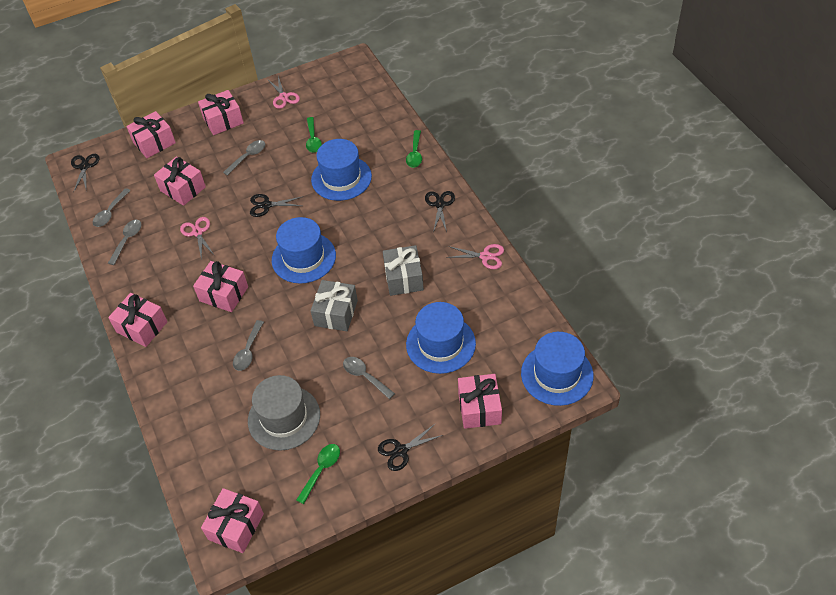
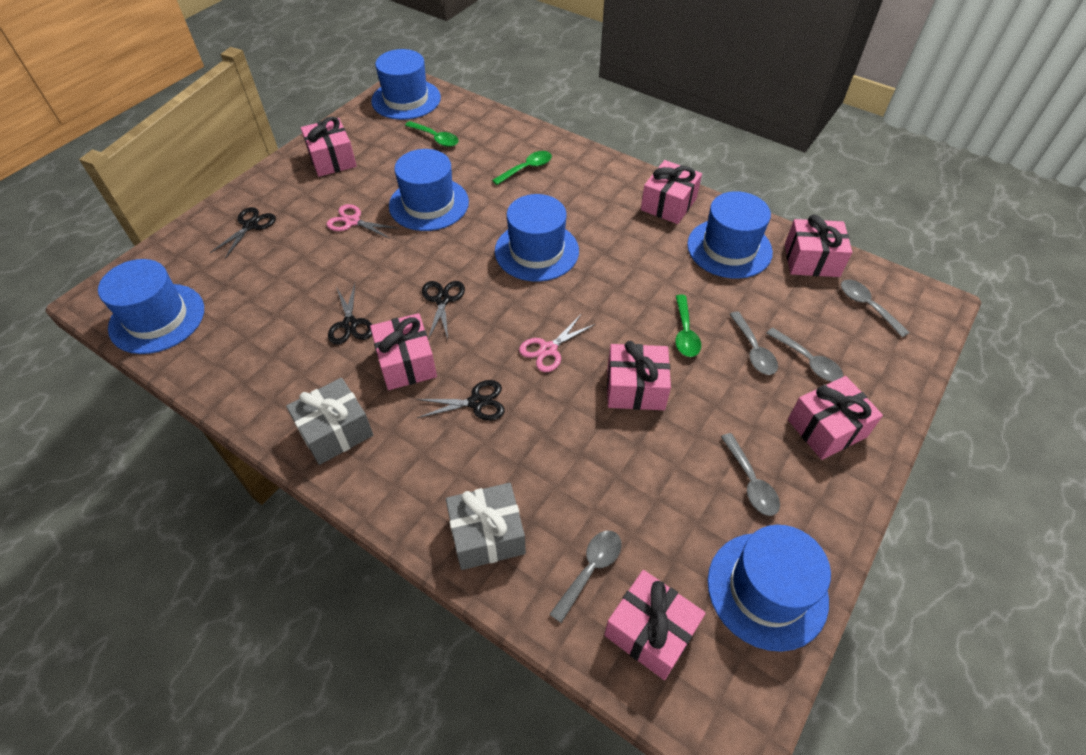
blue hat: 4 -> 6
grey hat: 1 -> 0
pink scissors: 3 -> 2

